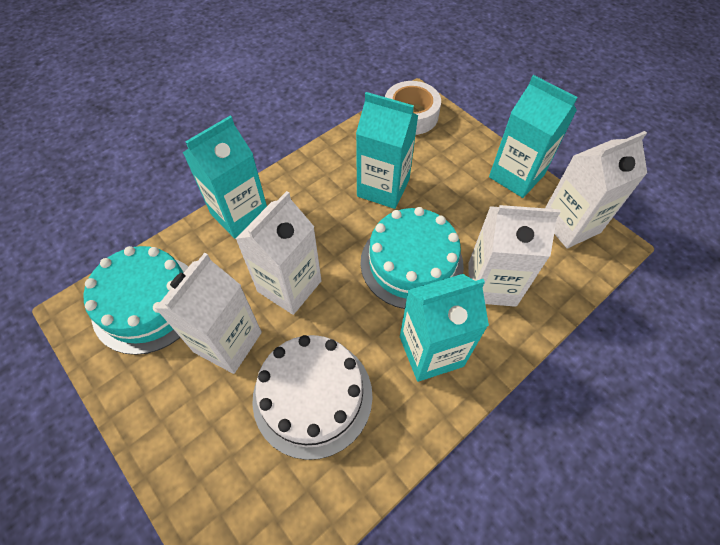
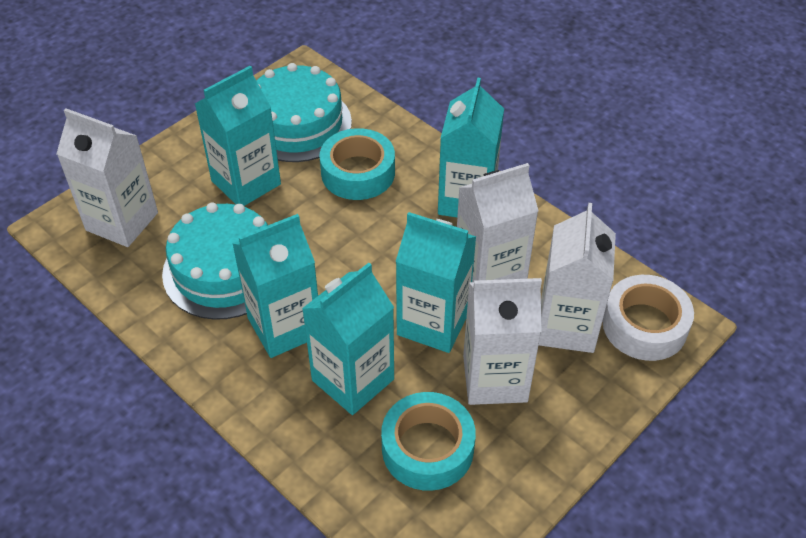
turquoise carton: 4 -> 5
turquoise tape: 0 -> 2
white cake: 1 -> 0

